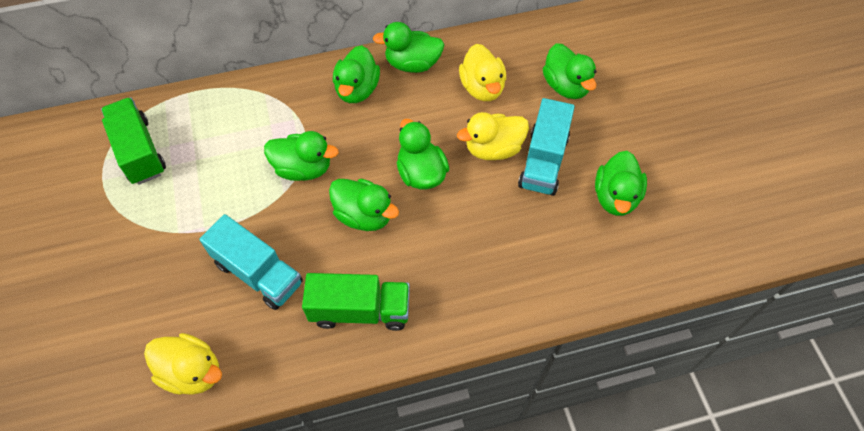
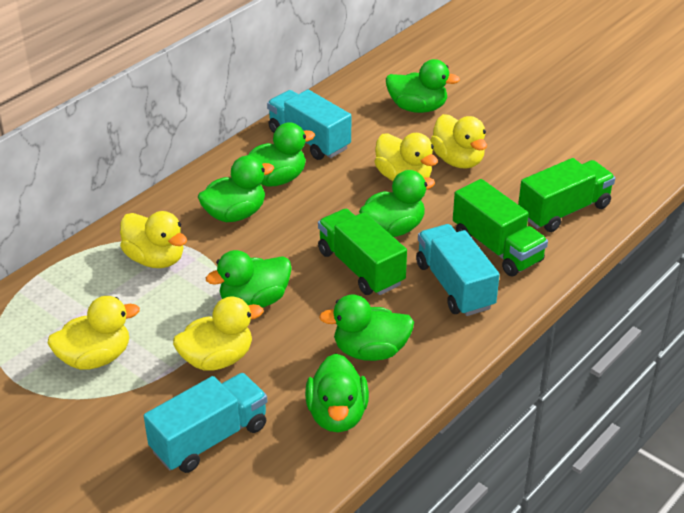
green truck: 2 -> 3
turquoise truck: 2 -> 3
yellow duck: 3 -> 5

